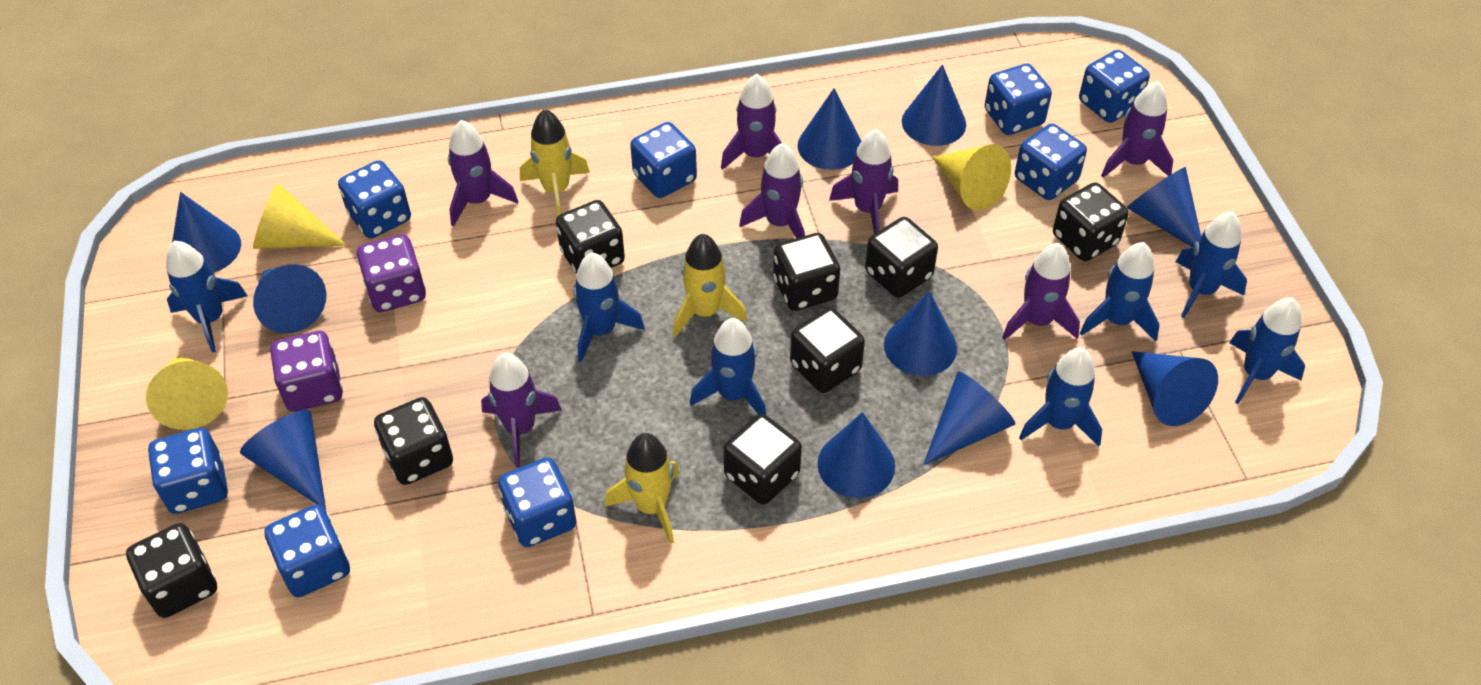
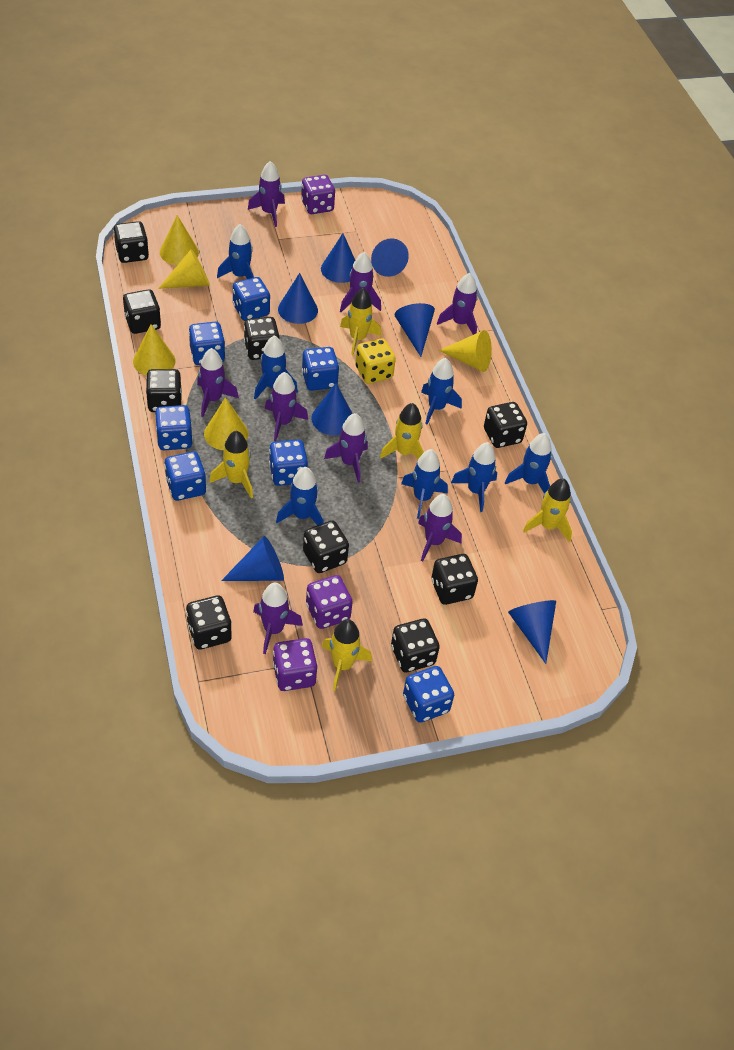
black dice: 8 -> 9
blue cone: 10 -> 7
blue dice: 8 -> 7
purple dice: 2 -> 3
purple rocket: 7 -> 8
yellow cone: 3 -> 5
yellow dice: 0 -> 1
yellow rocket: 3 -> 5

